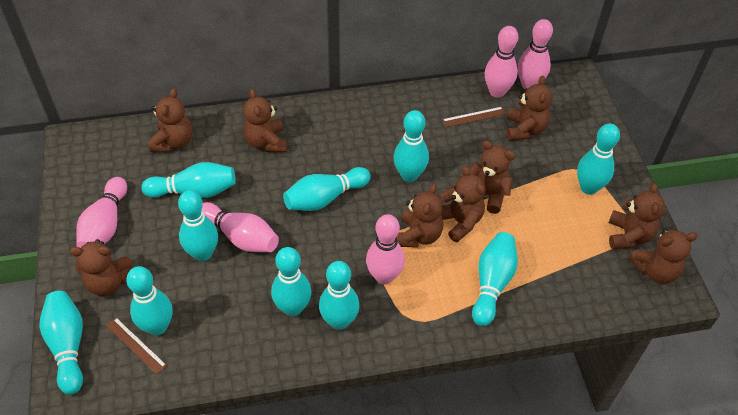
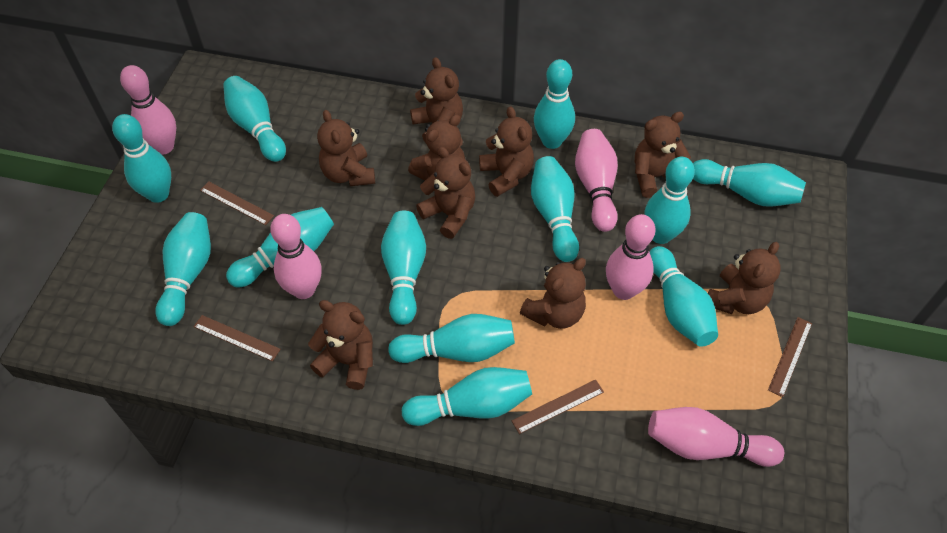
brown ruler: 2 -> 4
turquoise bowling pin: 10 -> 12

